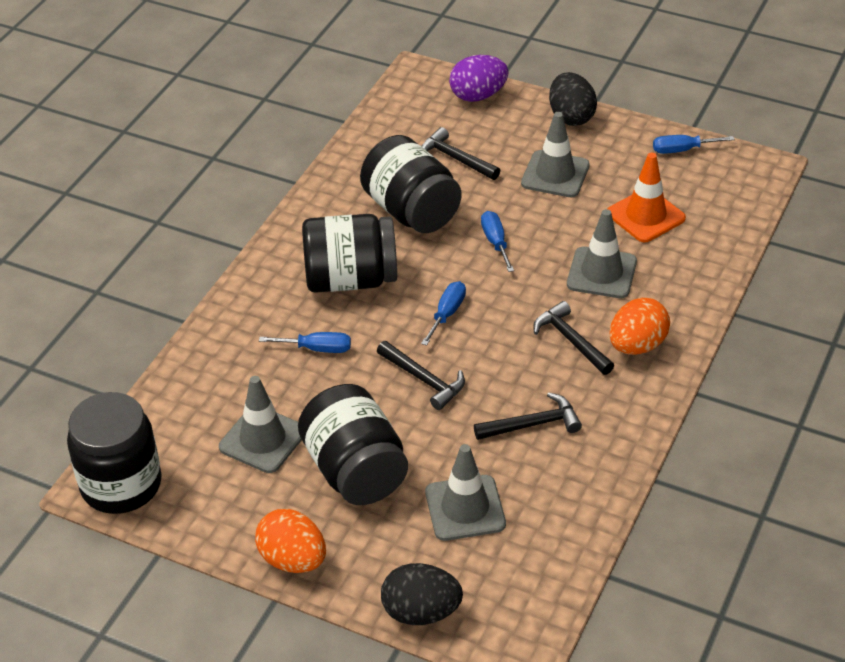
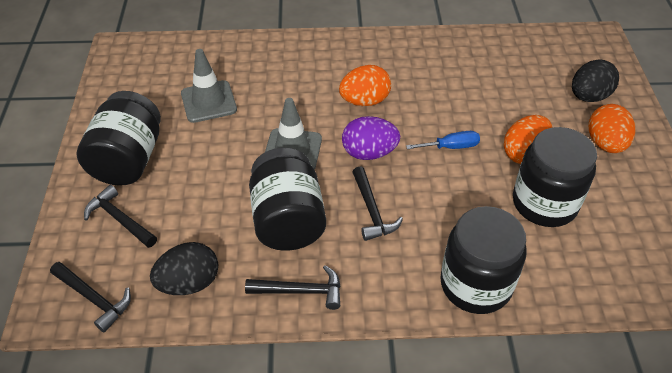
blue screwdriver: 4 -> 1
grey traffic cone: 4 -> 2
orange egg: 2 -> 3
orange traffic cone: 1 -> 0

